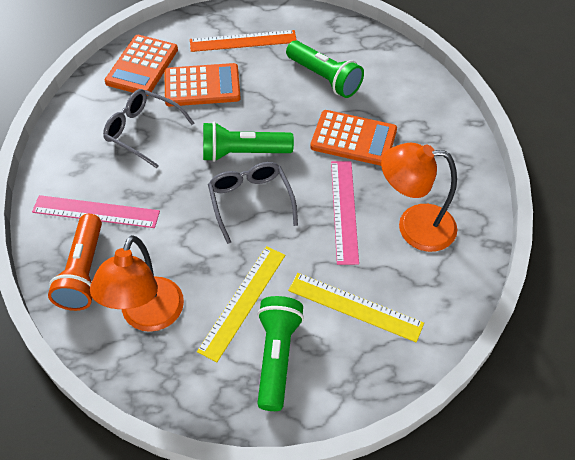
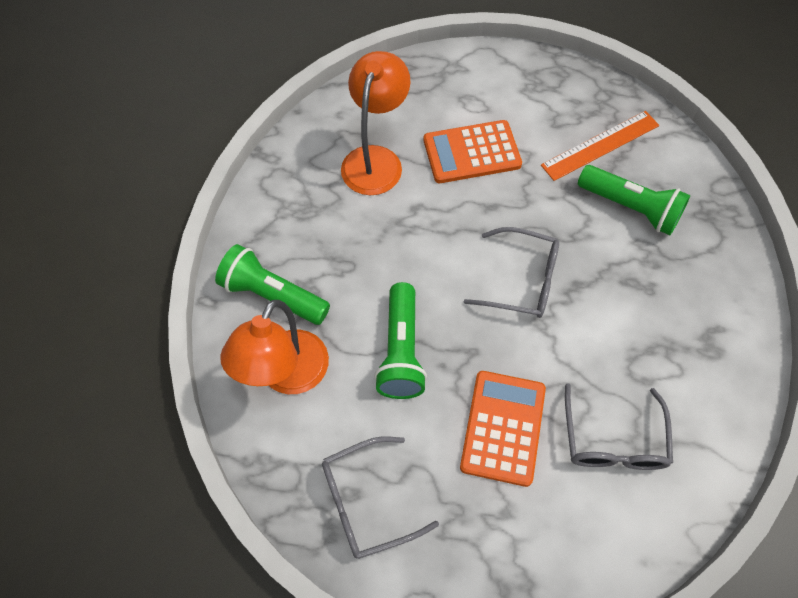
grey glasses: 2 -> 3
orange calculator: 3 -> 2
orange flashlight: 1 -> 0
pink ruler: 2 -> 0
yellow ruler: 2 -> 0

